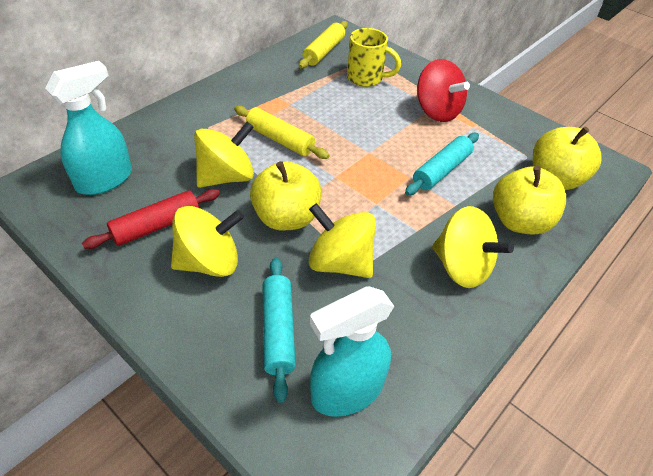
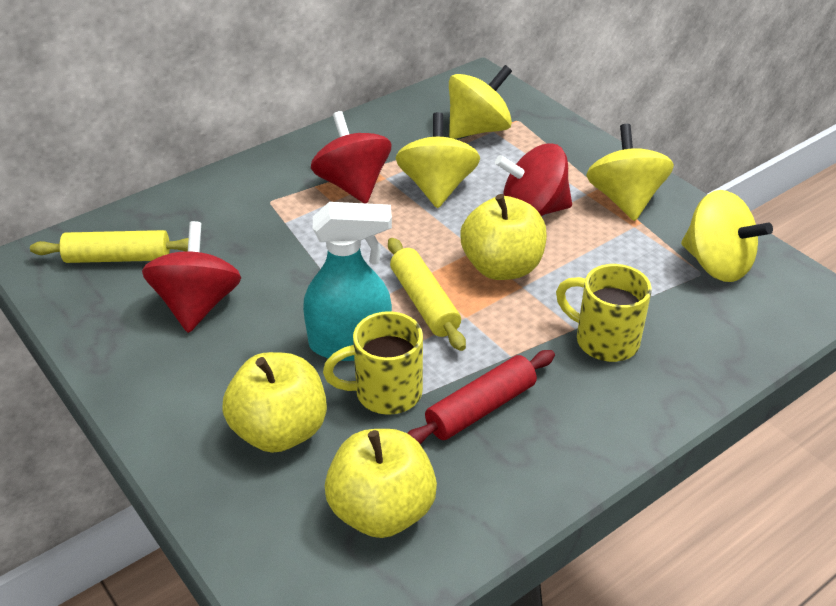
red spinning top: 1 -> 3
turquoise rolling pin: 2 -> 0
turquoise spray bottle: 2 -> 1
yellow mug: 1 -> 2

